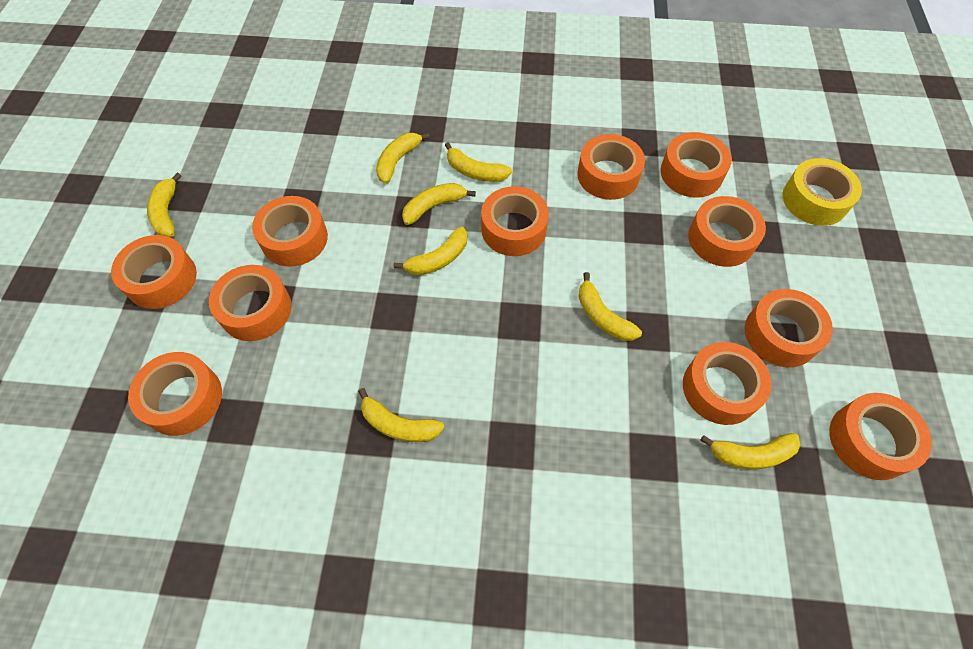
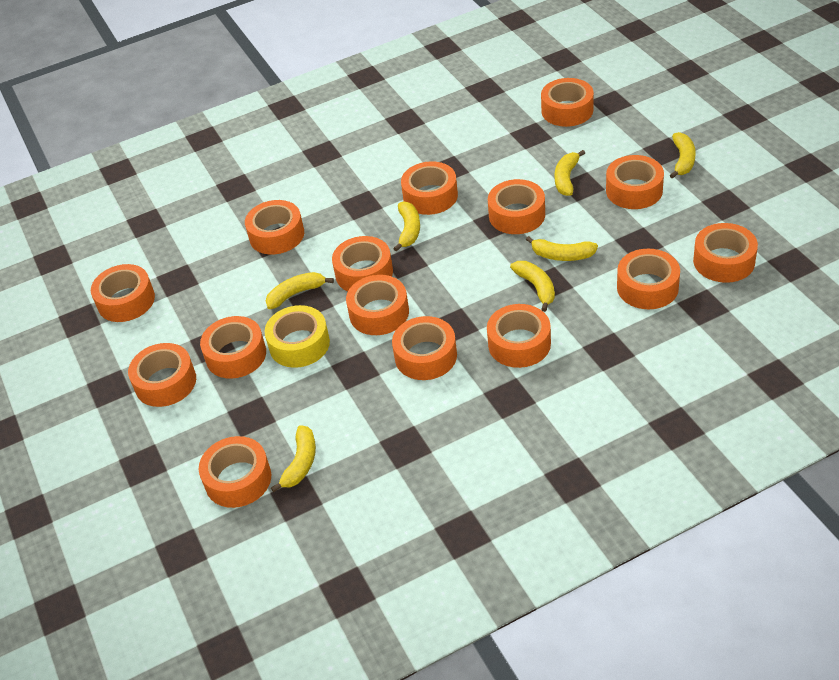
orange tape: 11 -> 15
yellow banana: 8 -> 7

